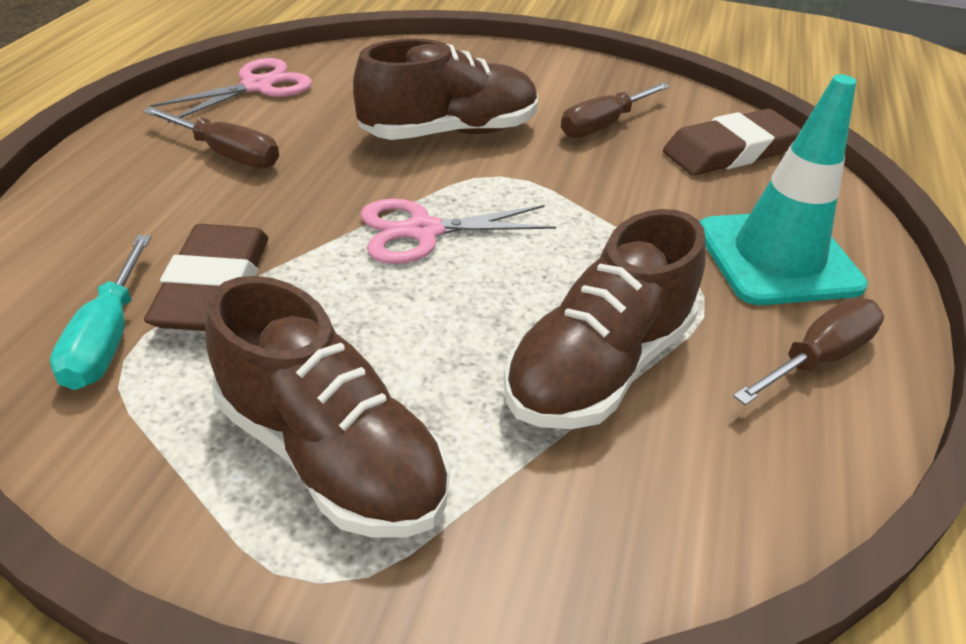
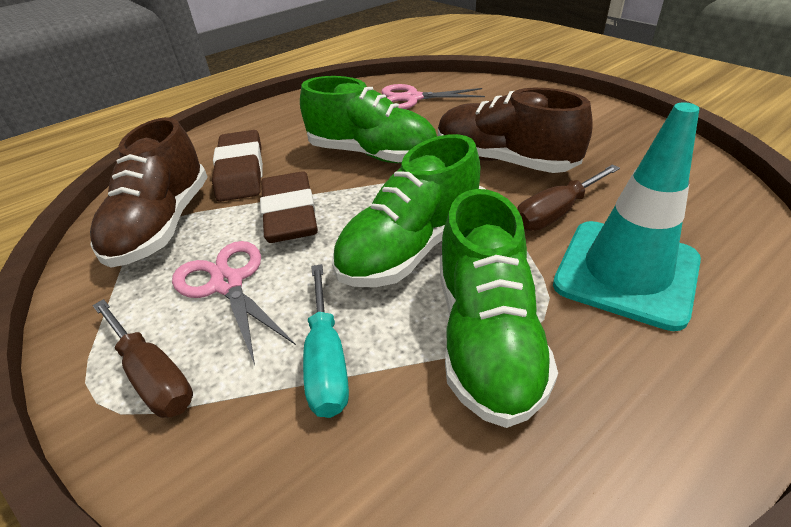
brown screwdriver: 3 -> 2
brown shoe: 3 -> 2
green shoe: 0 -> 3

